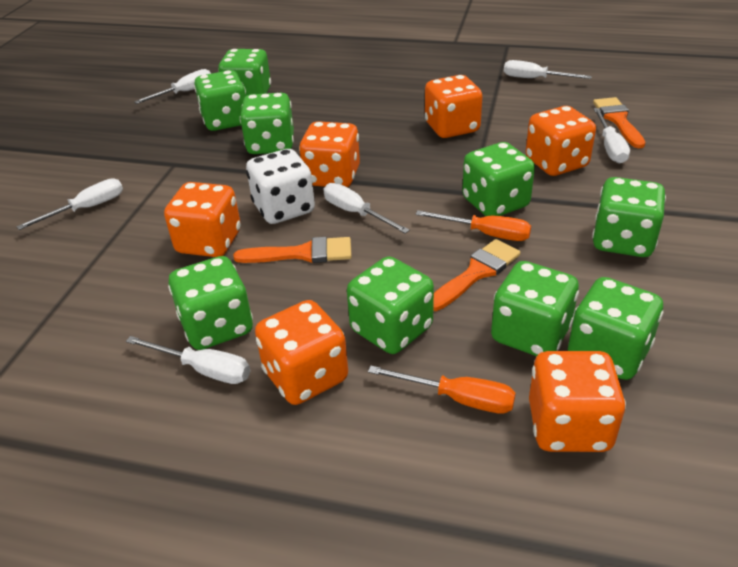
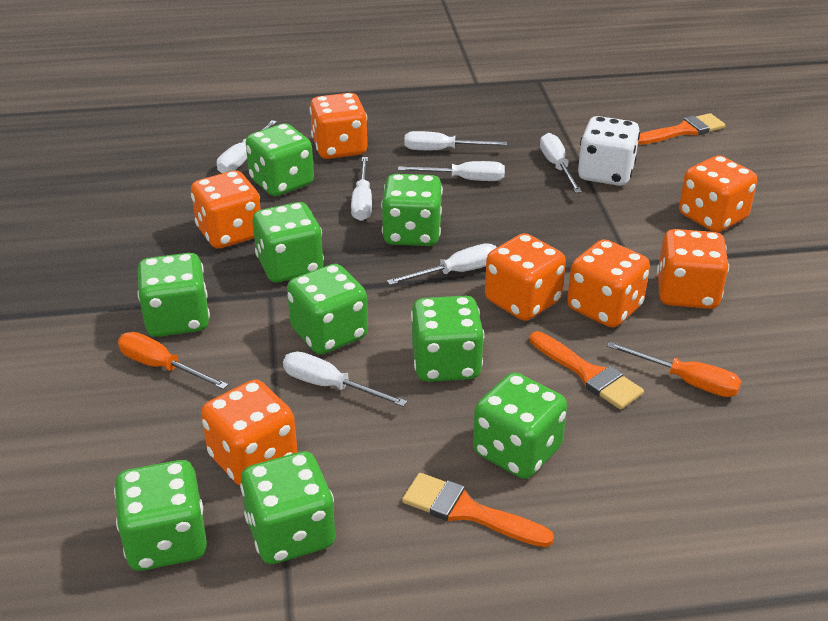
orange dice: 6 -> 7
white screwdriver: 6 -> 7

